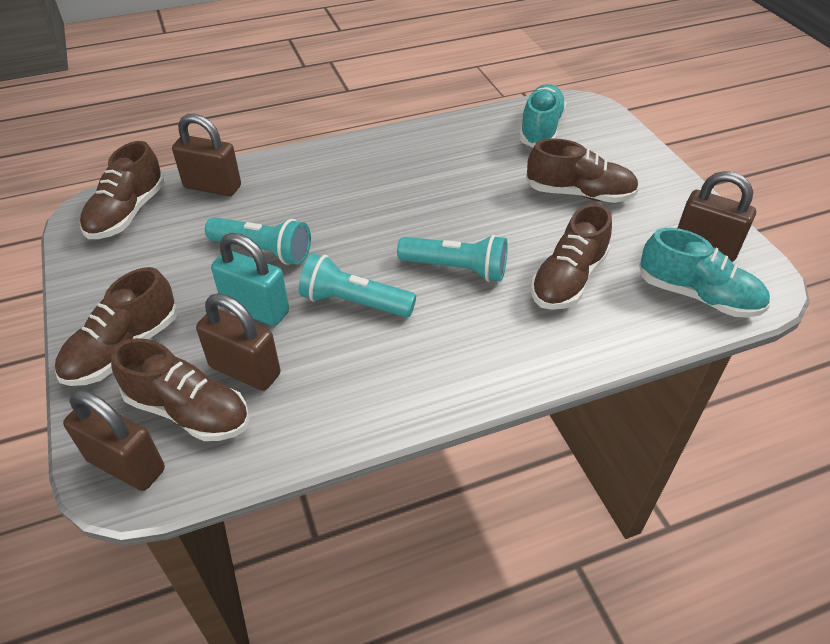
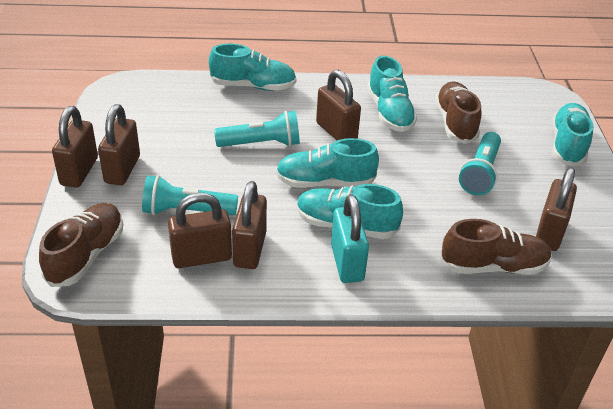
brown padlock: 4 -> 6
brown shoe: 5 -> 3
turquoise shoe: 2 -> 5

